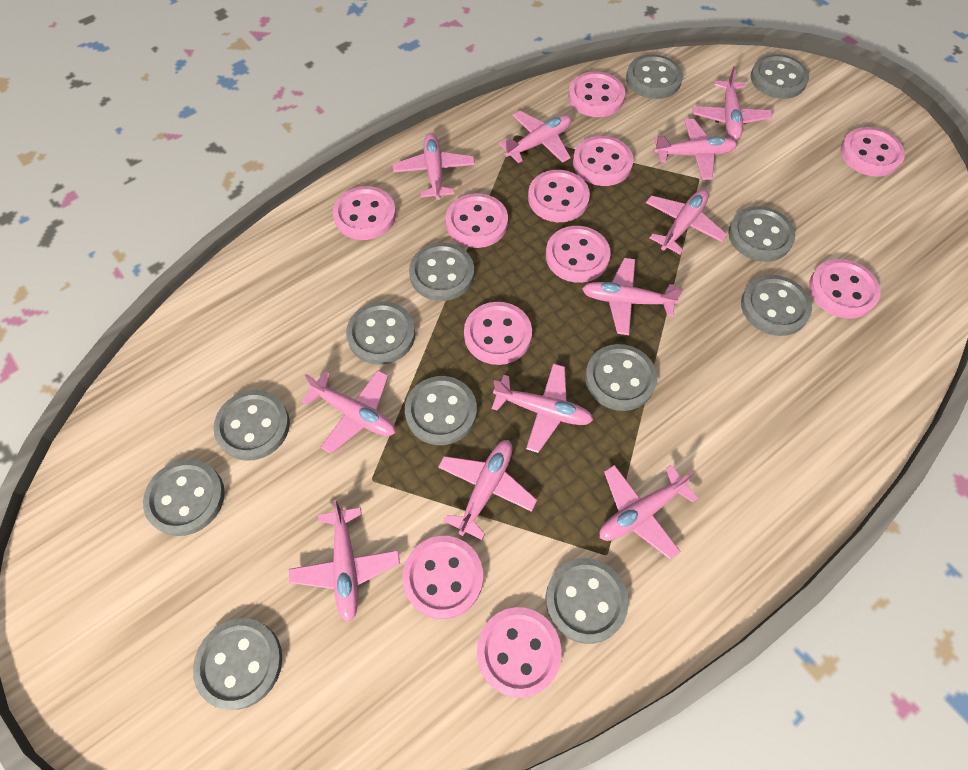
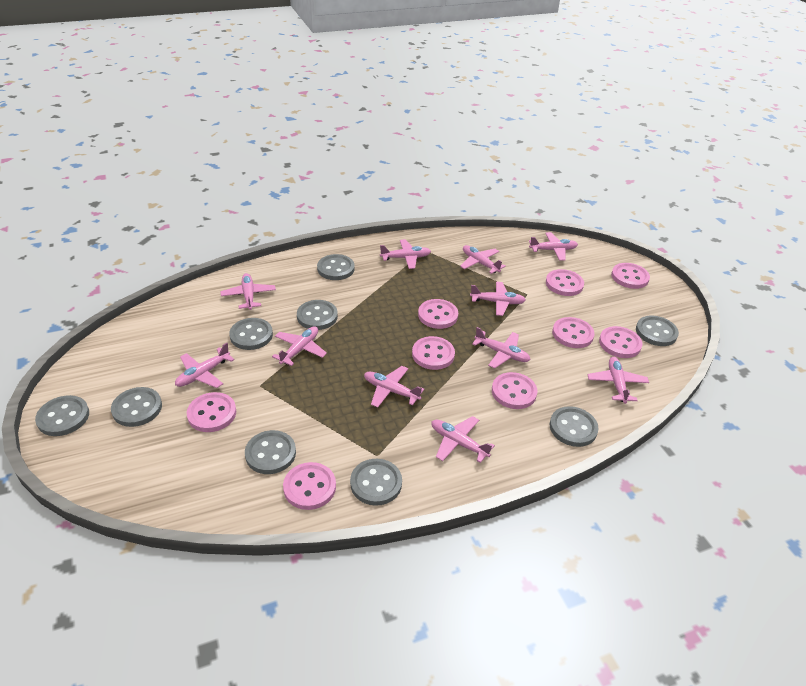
grey button: 12 -> 9
pink button: 11 -> 9

